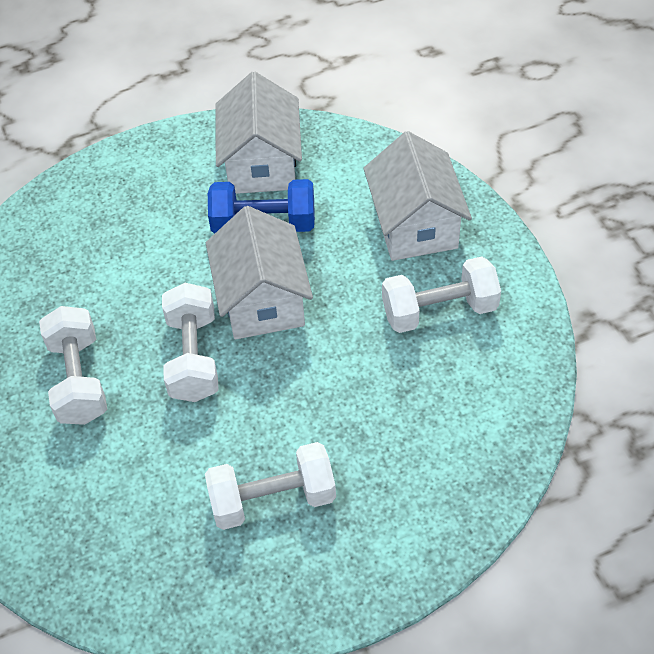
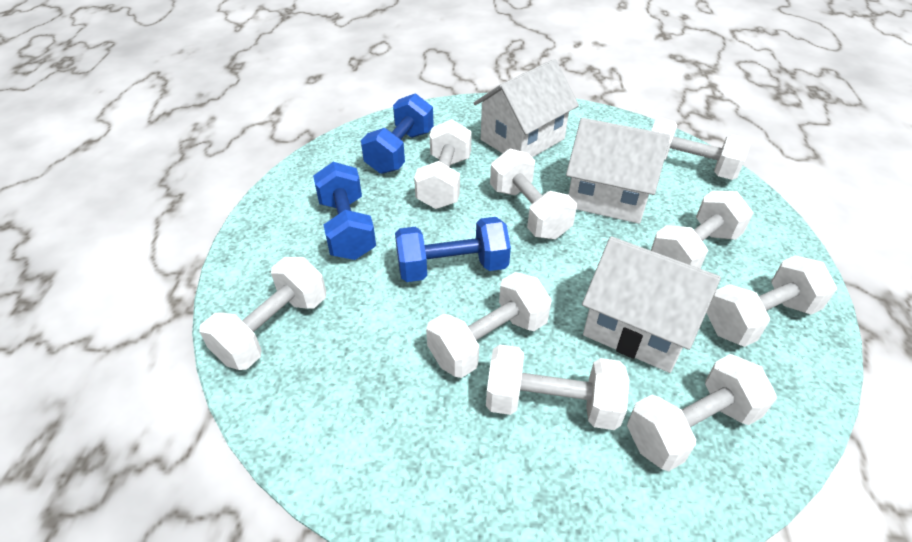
blue dumbbell: 1 -> 3
white dumbbell: 4 -> 9

